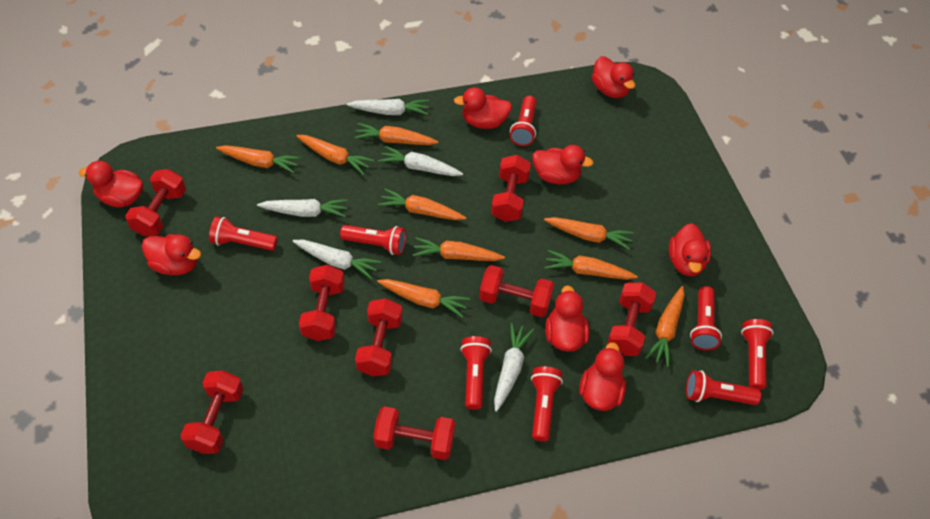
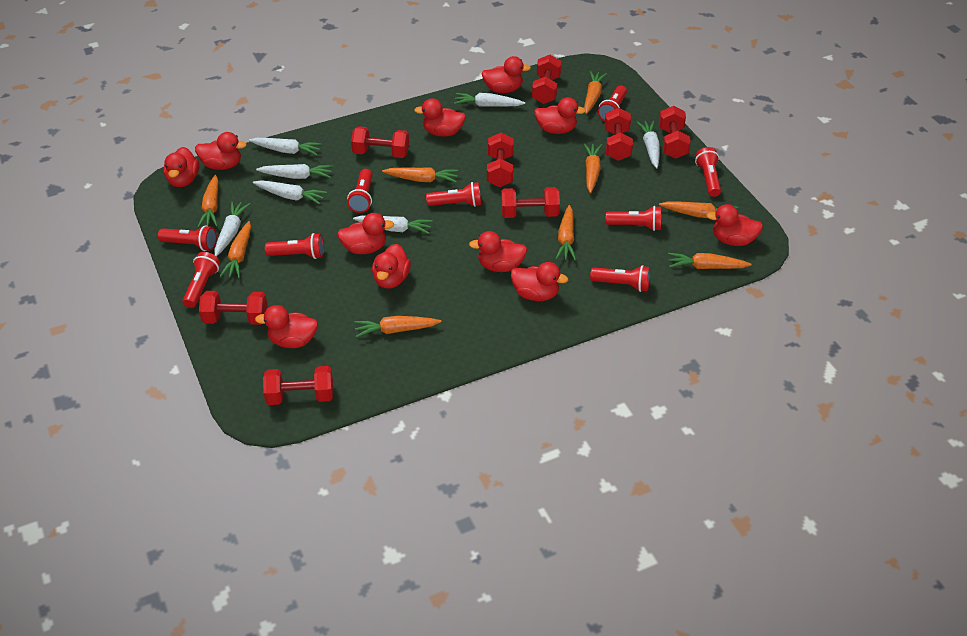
red duck: 8 -> 11
red flashlight: 8 -> 9
white carrot: 5 -> 7

